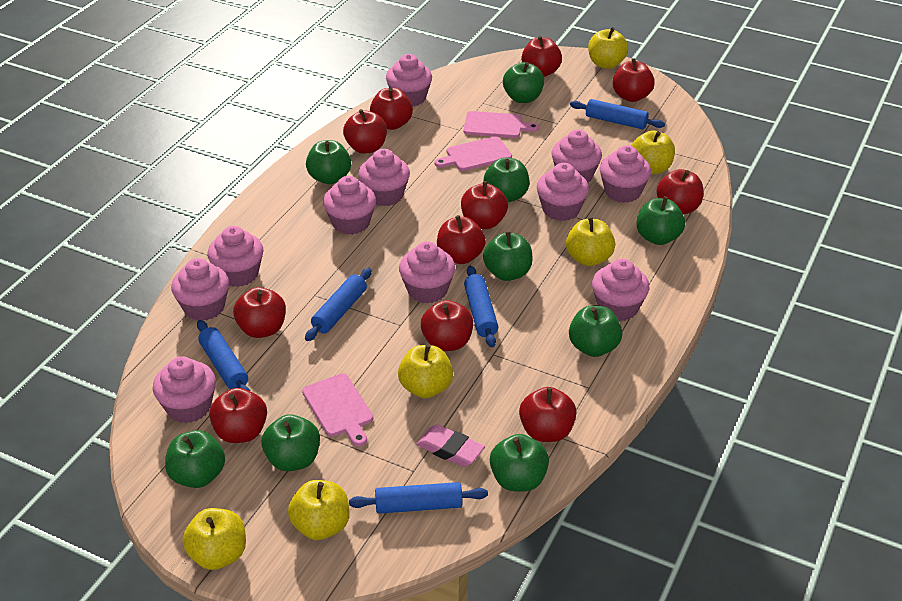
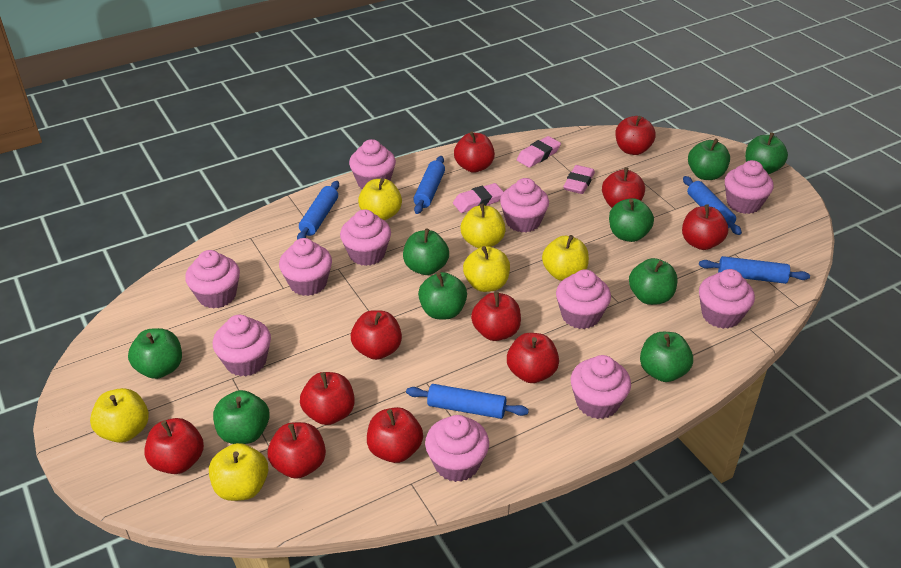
pink cutting board: 3 -> 0
pink eraser: 1 -> 3

